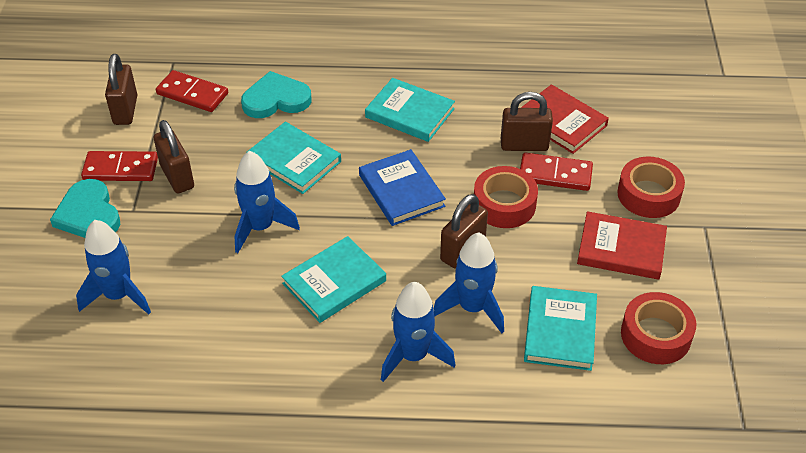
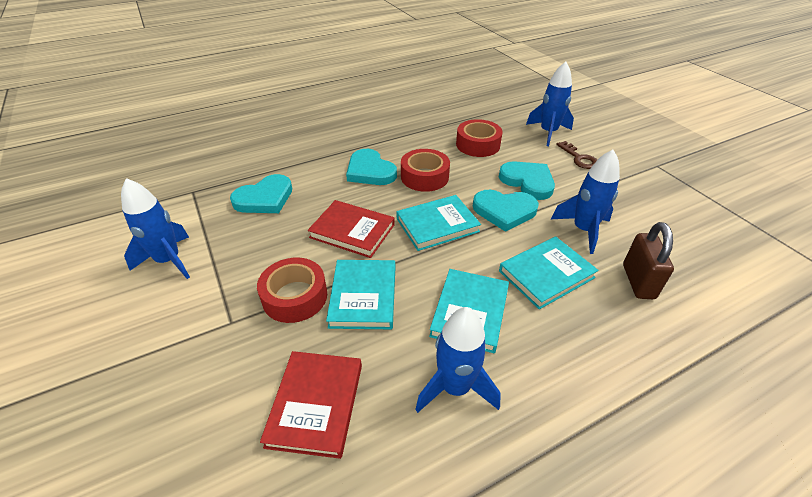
blue book: 1 -> 0
brown key: 0 -> 1
brown padlock: 4 -> 1
red domino: 3 -> 0
turquoise heart: 2 -> 4

